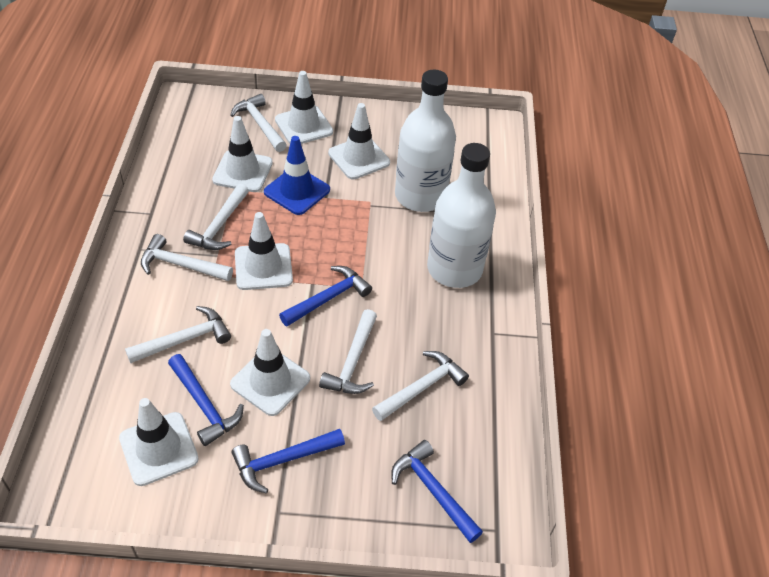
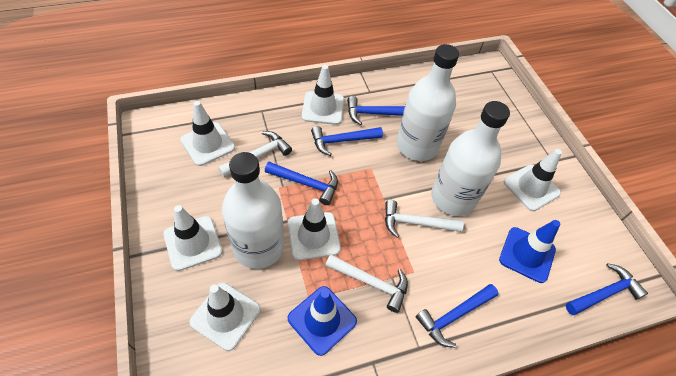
blue hammer: 4 -> 5
blue traffic cone: 1 -> 2
white bottle: 2 -> 3
white hammer: 6 -> 3

